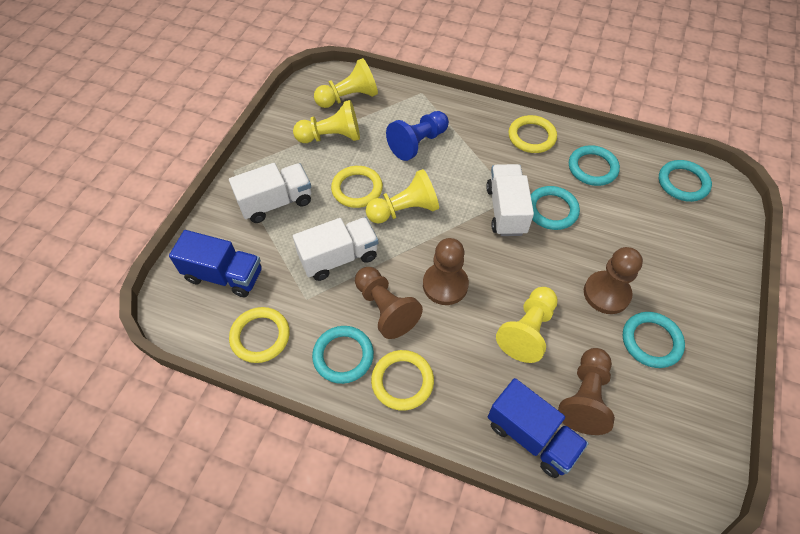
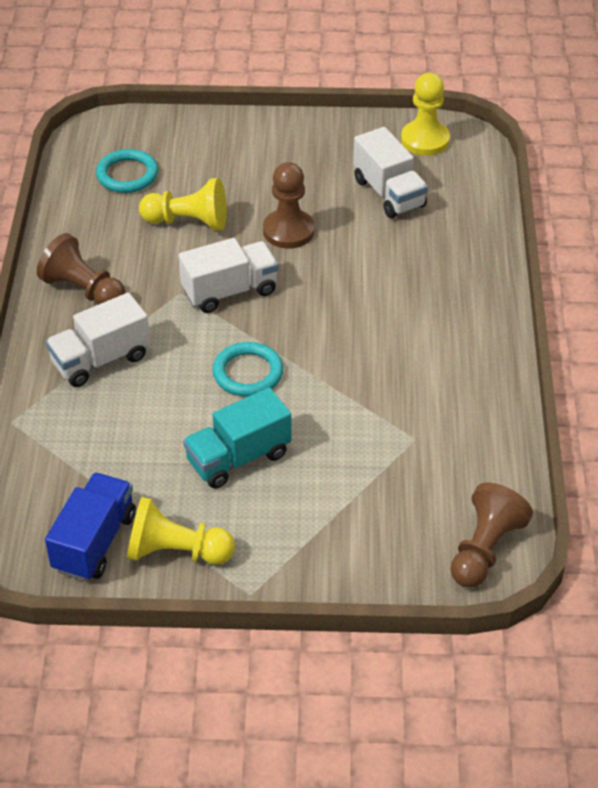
blue pawn: 1 -> 0
blue truck: 2 -> 1
brown pawn: 4 -> 3
turquoise ring: 5 -> 2
turquoise truck: 0 -> 1
yellow pawn: 4 -> 3
yellow ring: 4 -> 0

